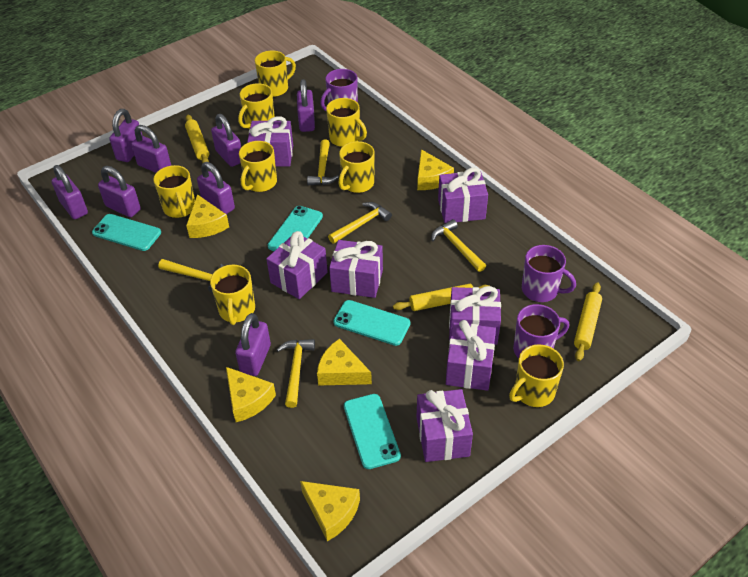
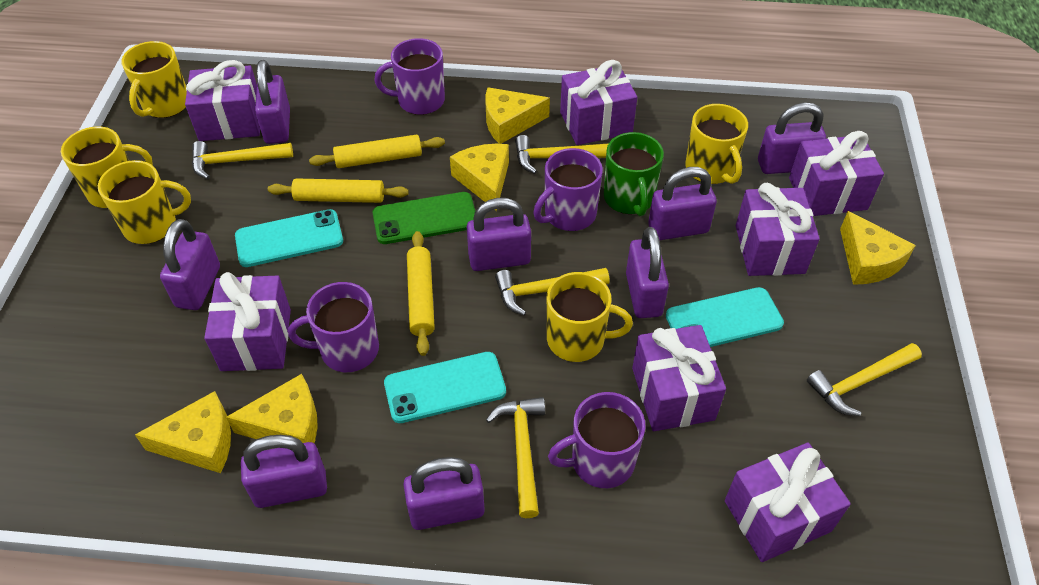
green mug: 0 -> 1
green phone: 0 -> 1
purple mug: 3 -> 4
turquoise phone: 4 -> 3
yellow mug: 8 -> 5

